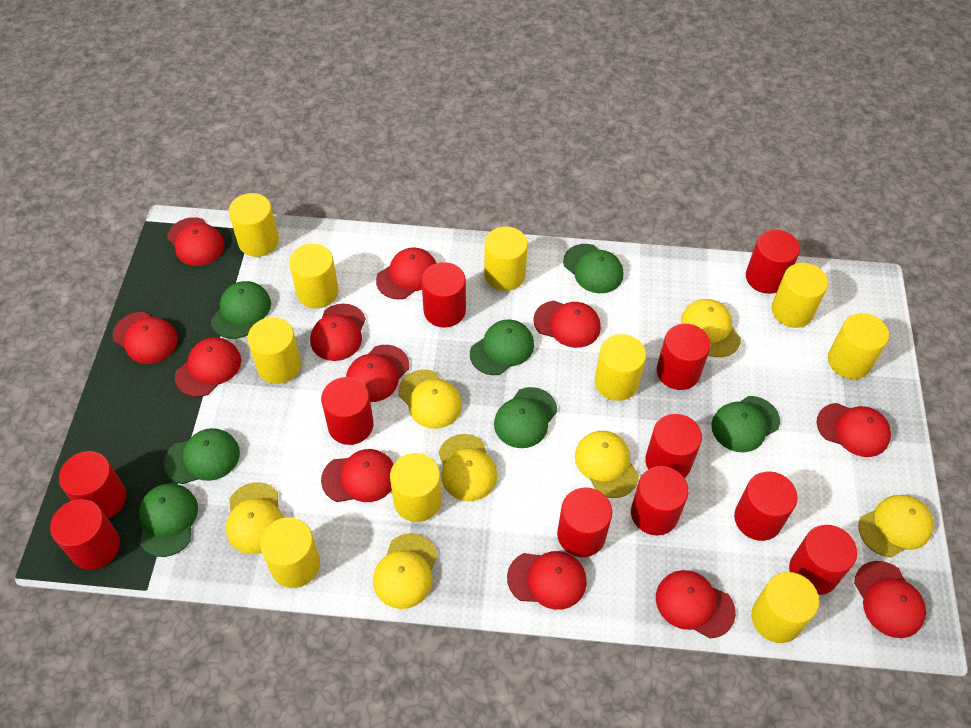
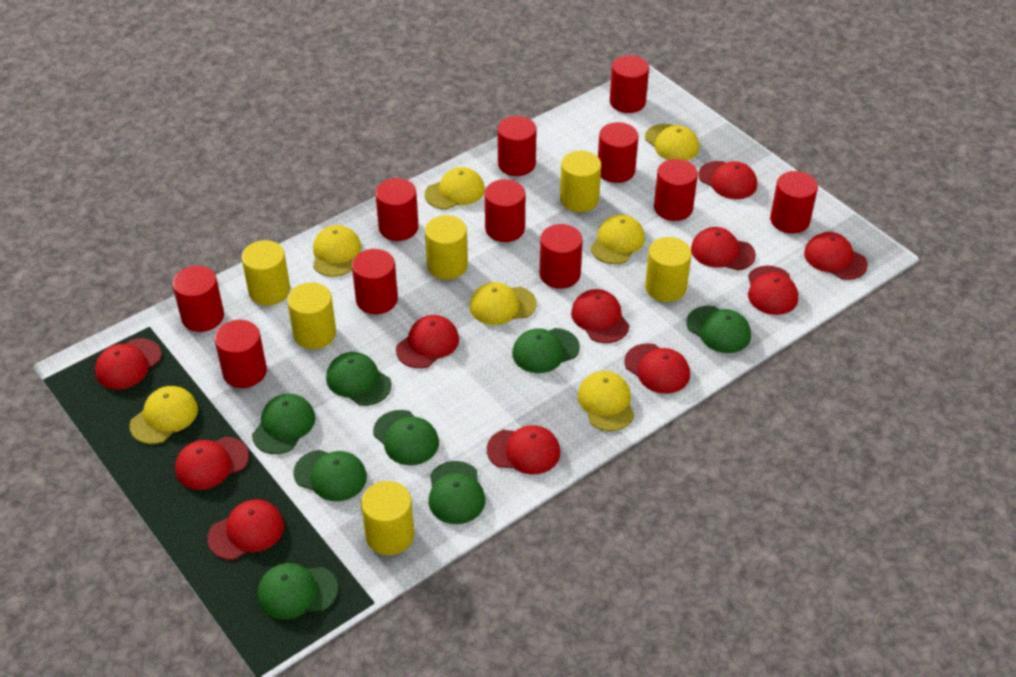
green cap: 7 -> 8
red cap: 12 -> 11
yellow cylinder: 10 -> 6

